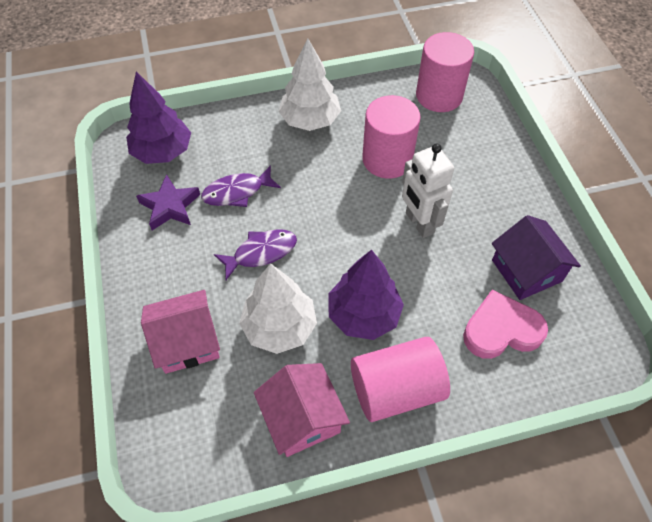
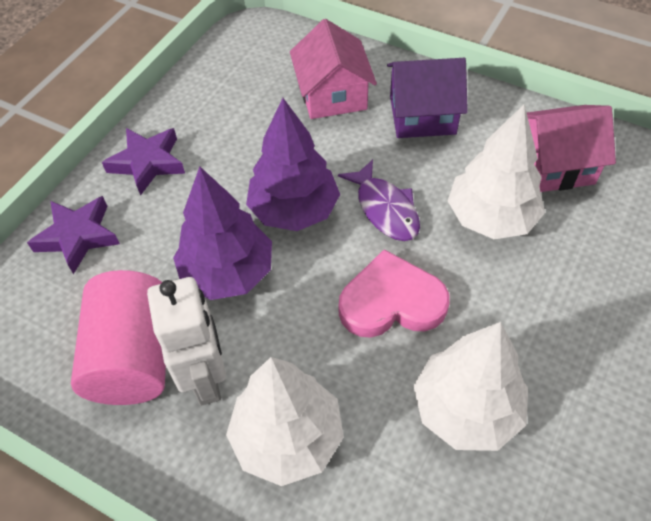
pink cylinder: 3 -> 1
purple fish: 2 -> 1
purple star: 1 -> 2
white tree: 2 -> 3

